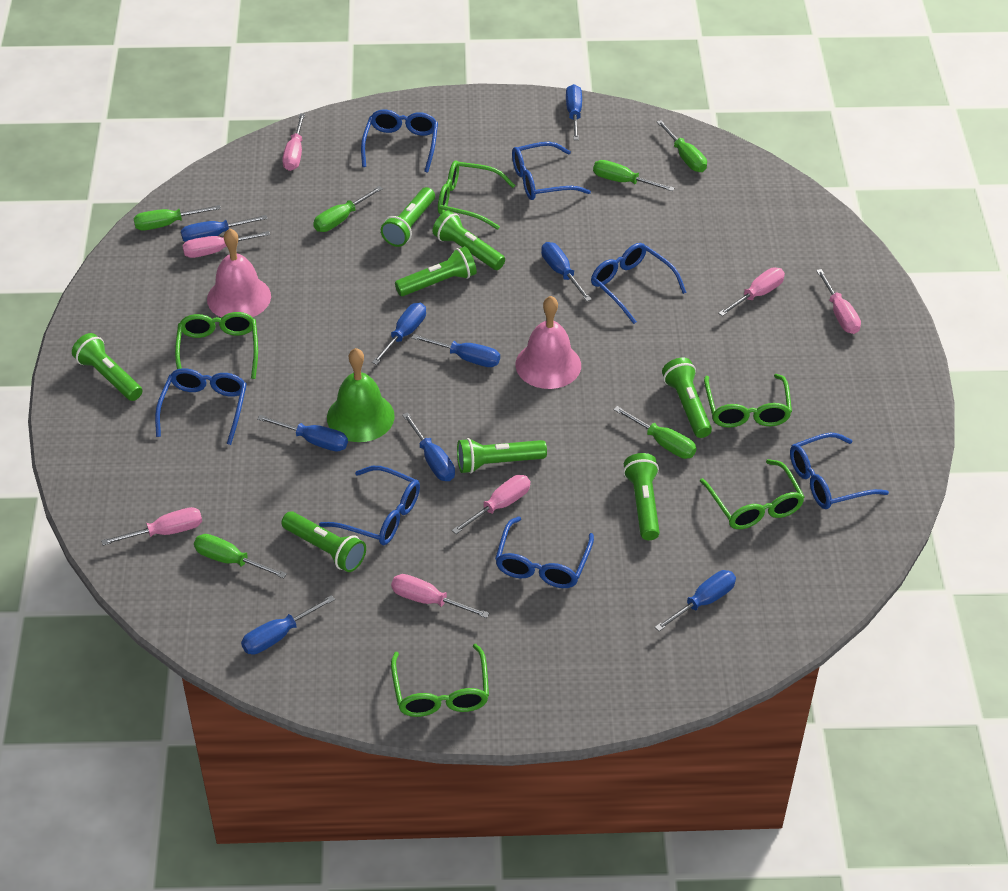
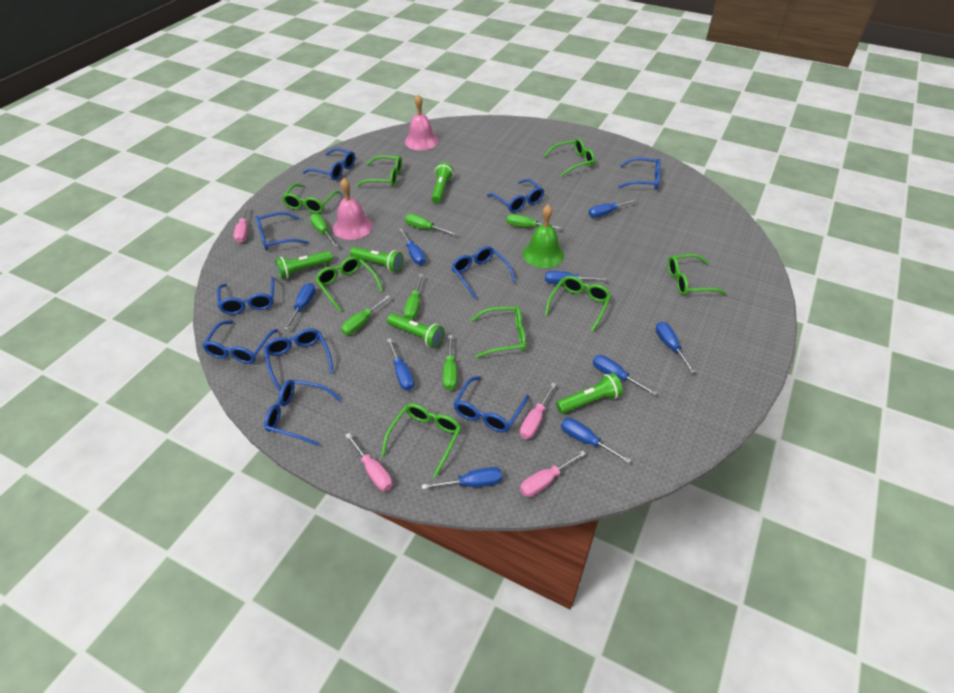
blue glasses: 7 -> 10
green flashlight: 8 -> 5
green glasses: 5 -> 8
pink screwdriver: 7 -> 4

